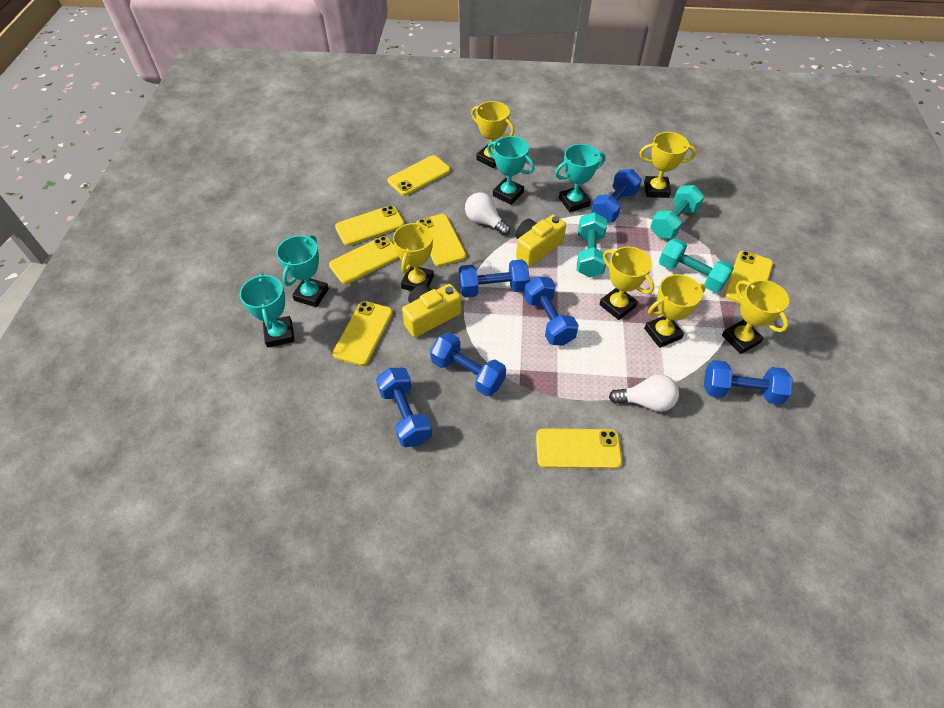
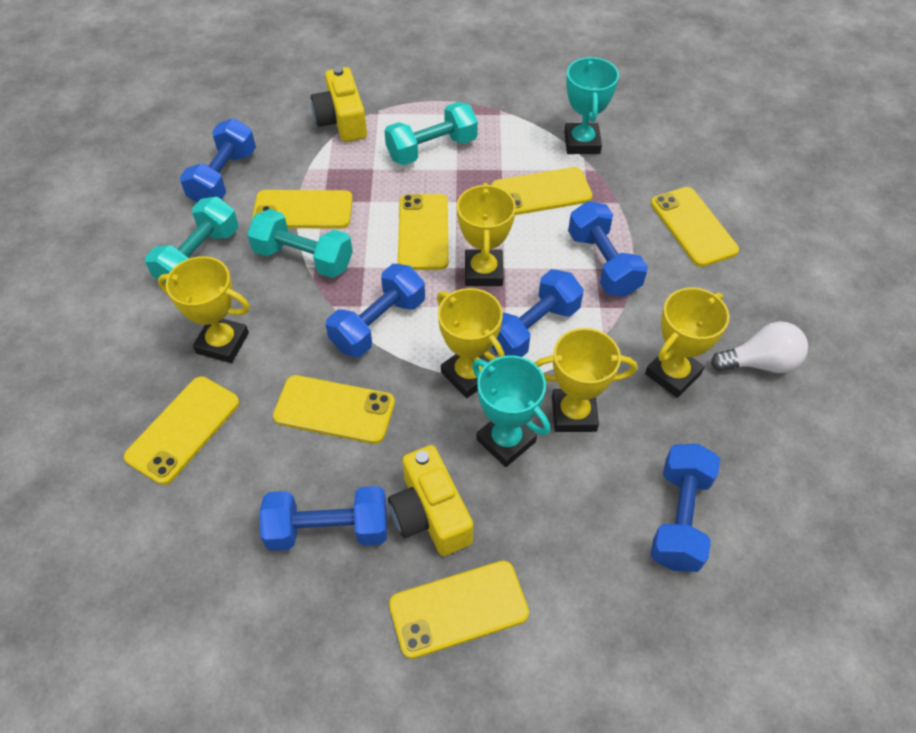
turquoise trophy: 4 -> 2
white light bulb: 2 -> 1
yellow trophy: 6 -> 5

